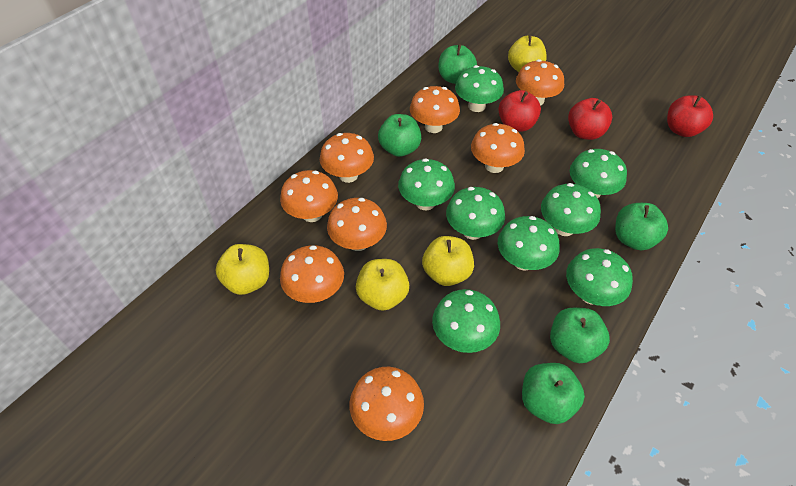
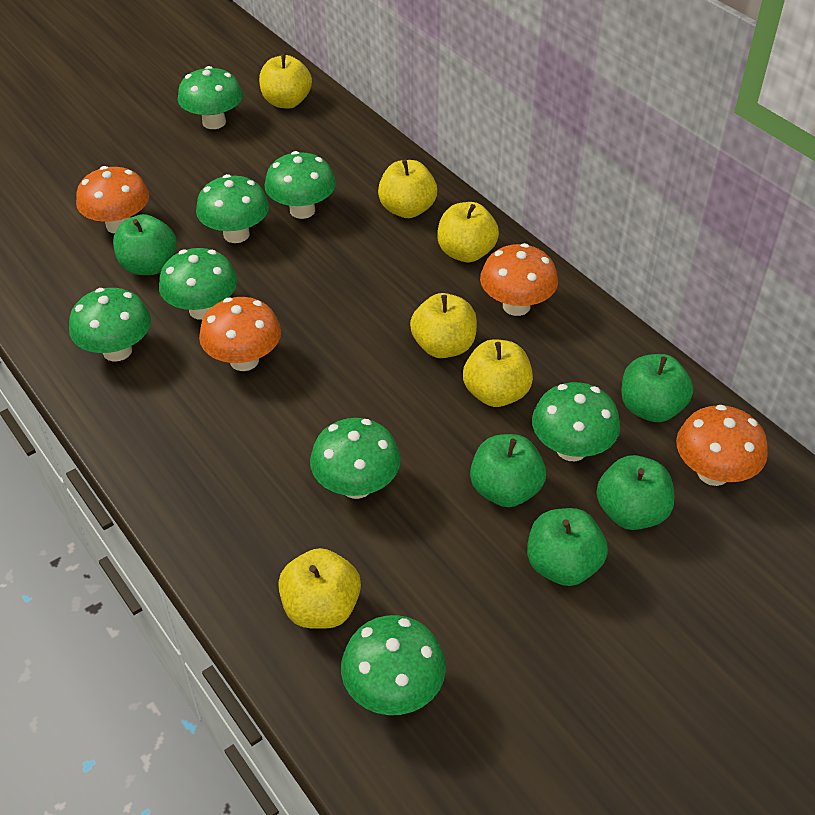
orange mushroom: 8 -> 4
red apple: 3 -> 0
yellow apple: 4 -> 6

